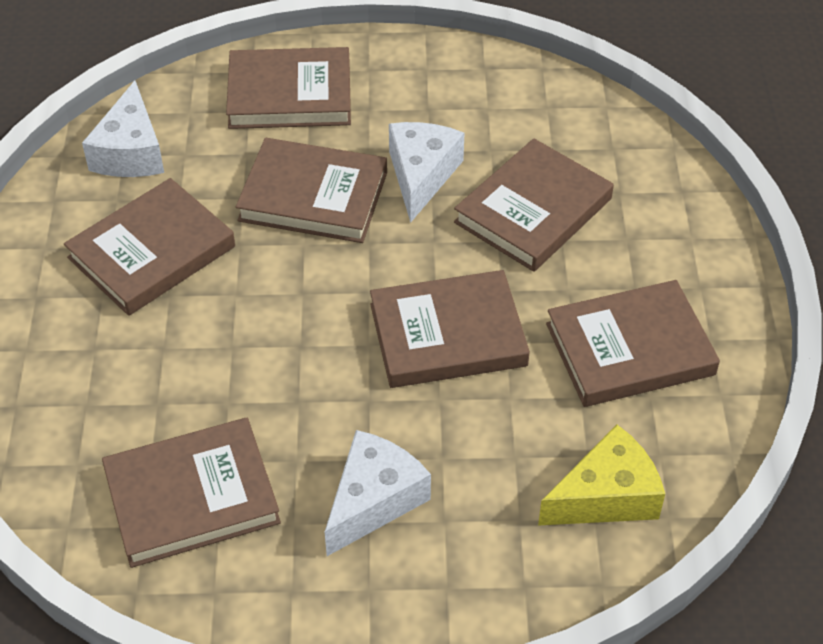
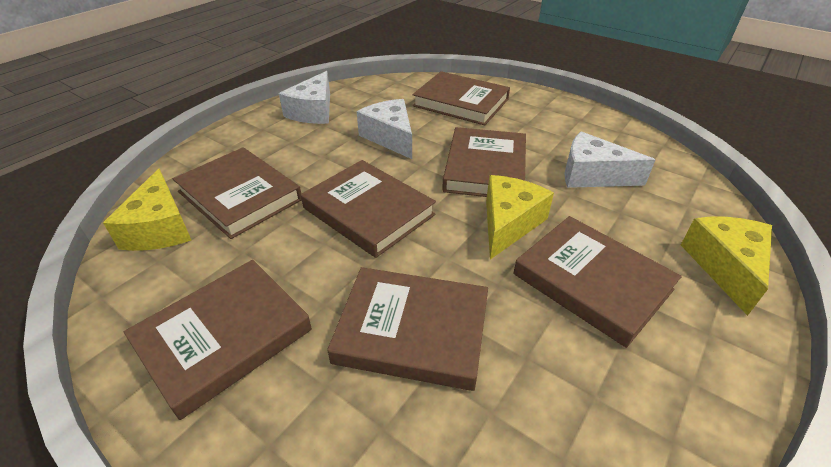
yellow cheese: 1 -> 3

